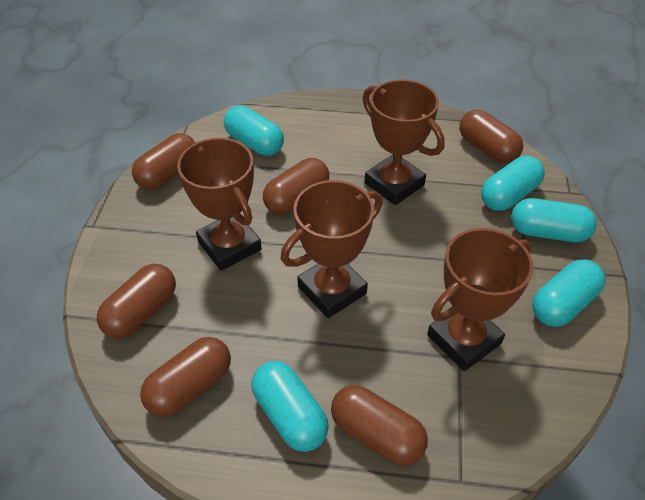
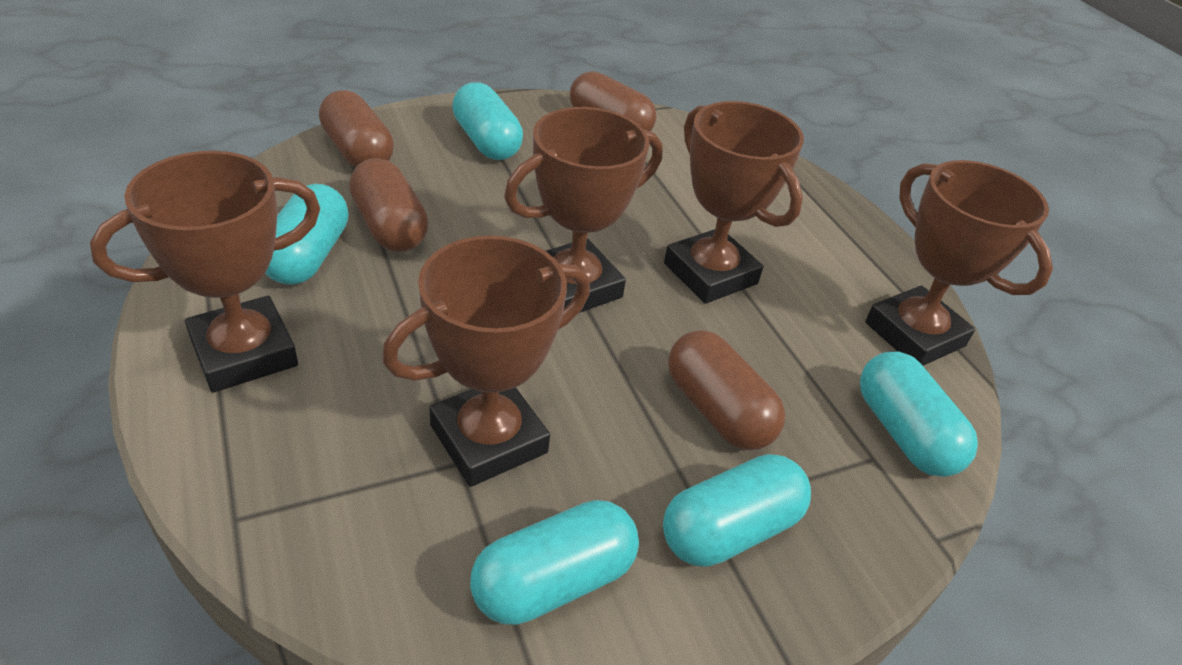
brown capsule: 6 -> 4
brown trophy: 4 -> 5

